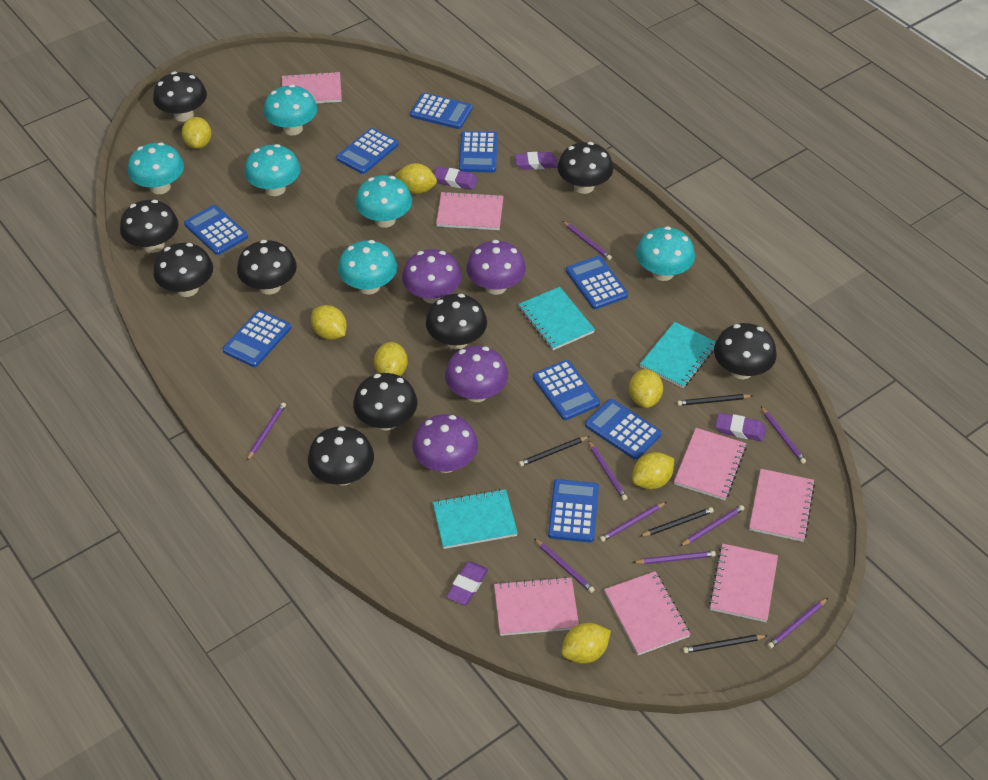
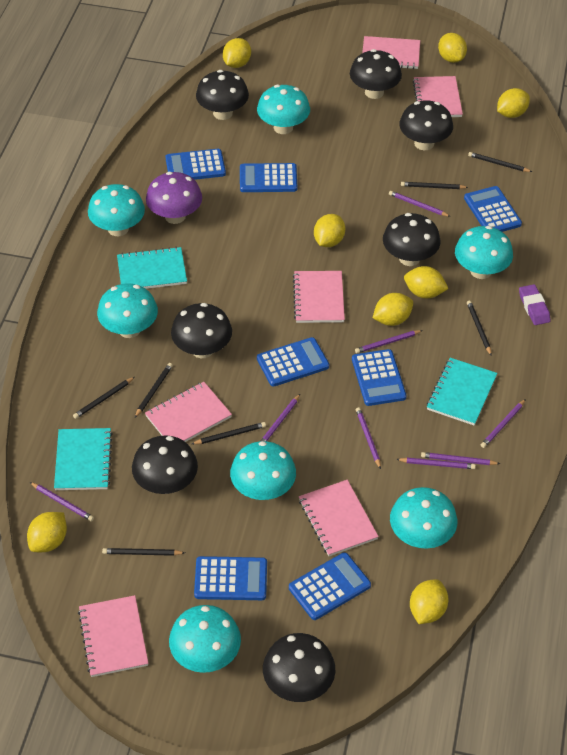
black mushroom: 9 -> 7
black pencil: 4 -> 7
blue calculator: 9 -> 7
pink notebook: 7 -> 6
purple eraser: 4 -> 1
purple mushroom: 4 -> 1
purple pencil: 9 -> 8
turquoise mushroom: 6 -> 7
yellow lemon: 7 -> 8

